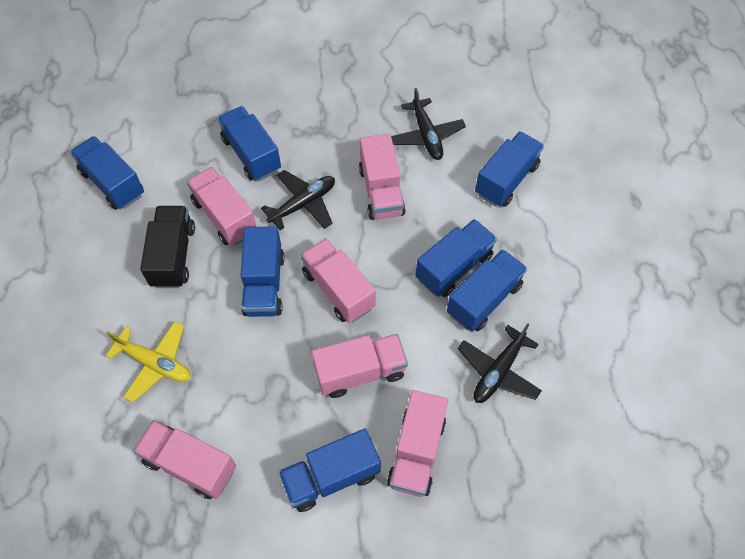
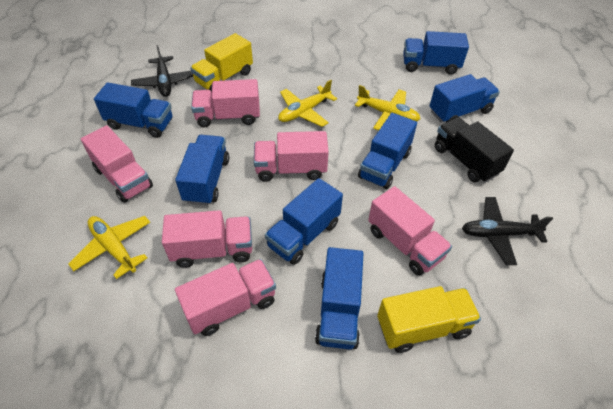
black plane: 3 -> 2
yellow plane: 1 -> 3
yellow truck: 0 -> 2

